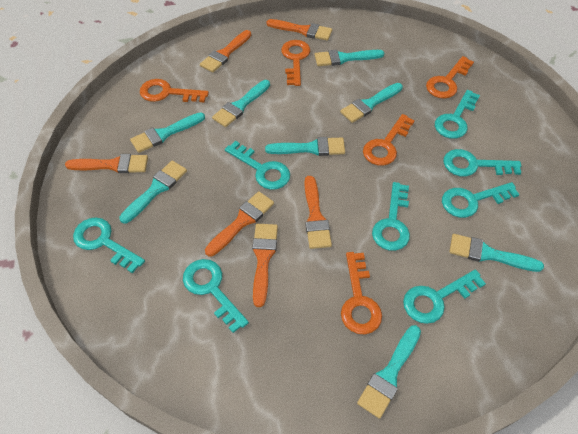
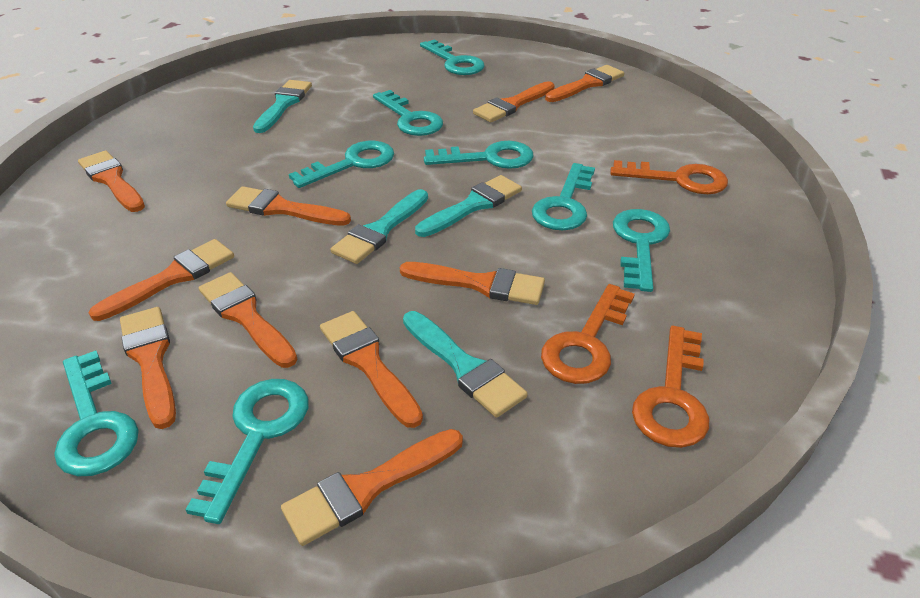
orange brush: 6 -> 10
orange key: 5 -> 3
turquoise brush: 8 -> 4

